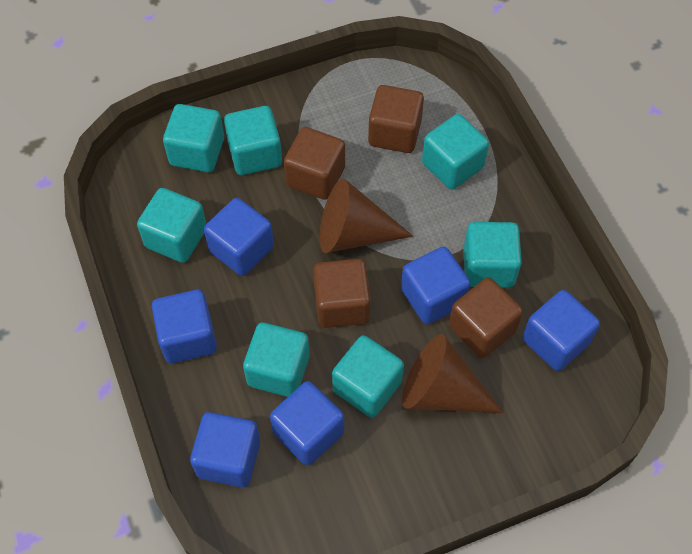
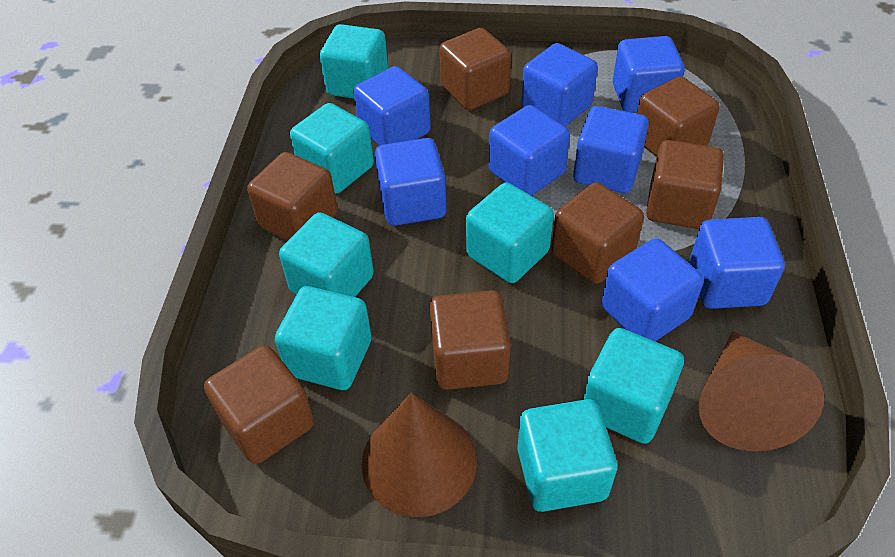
blue cube: 6 -> 8
brown cube: 4 -> 7

